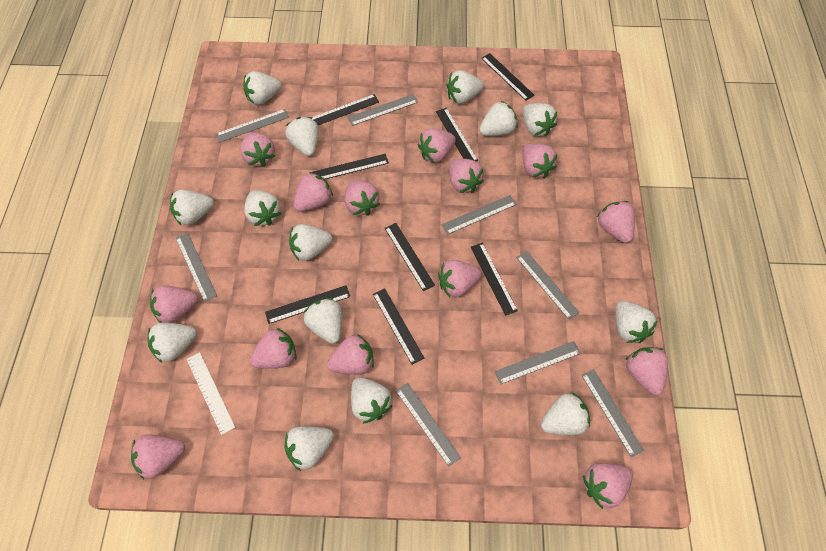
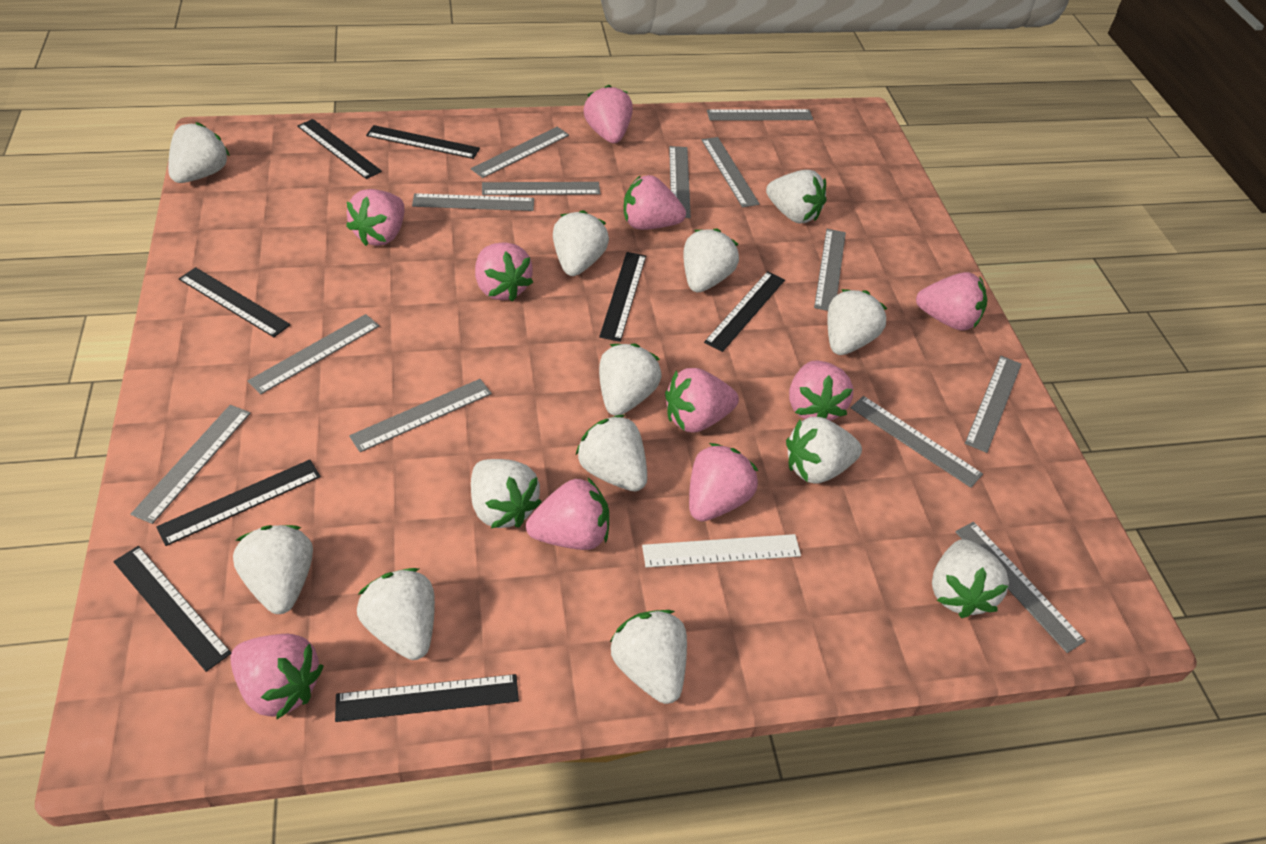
grey ruler: 8 -> 13
pink strawberry: 14 -> 10
white strawberry: 14 -> 13

